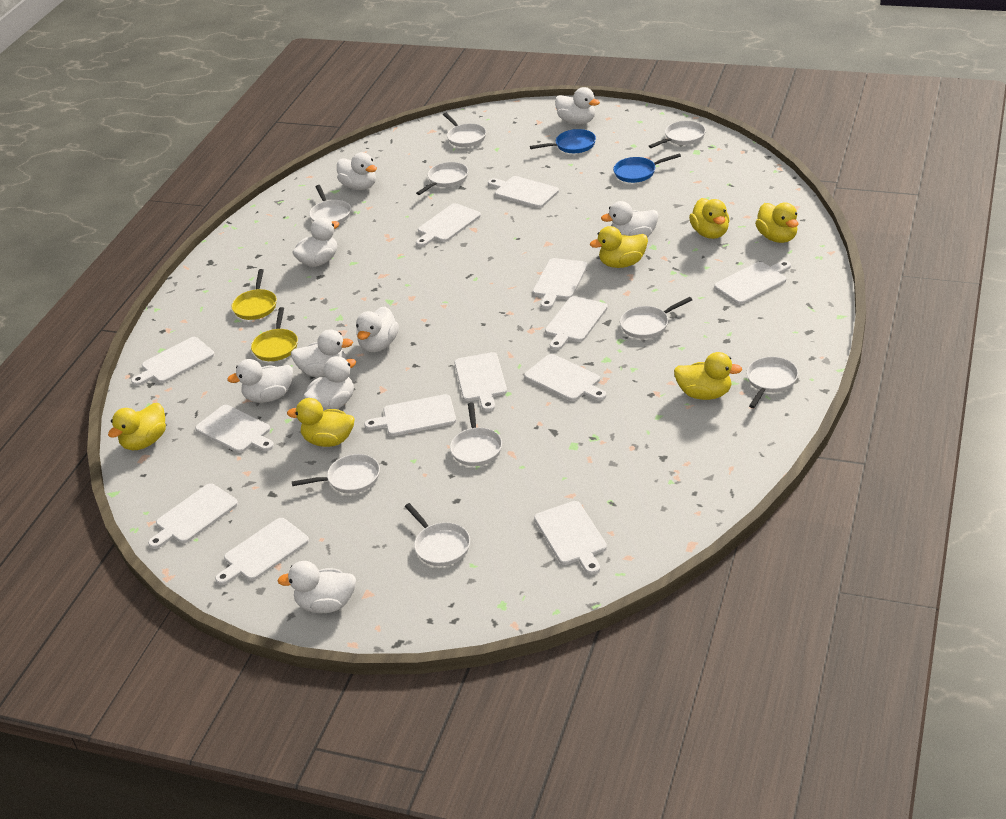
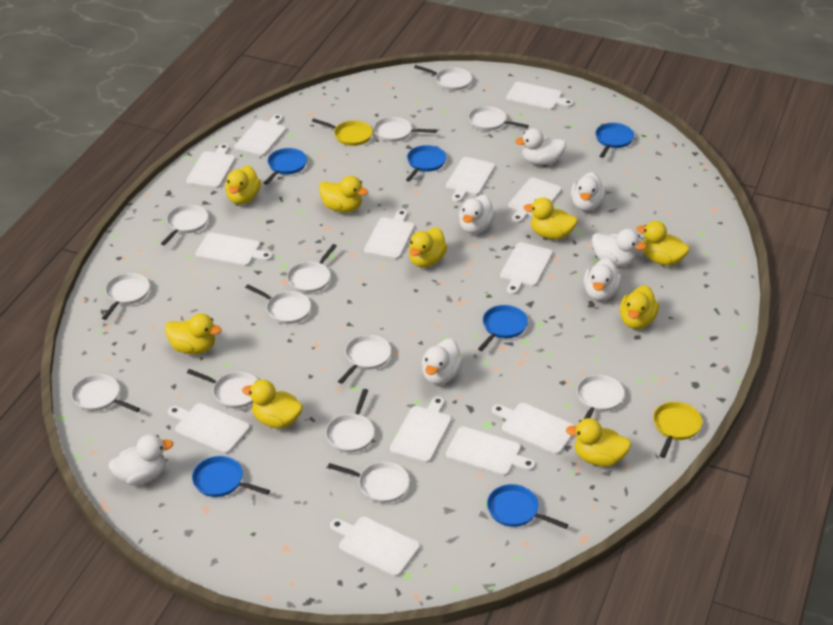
blue pan: 2 -> 6
white duck: 9 -> 7
white pan: 9 -> 13
yellow duck: 6 -> 9

